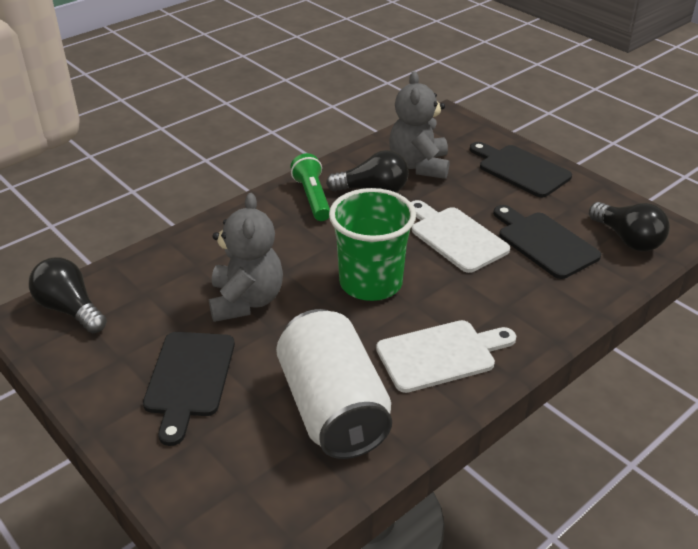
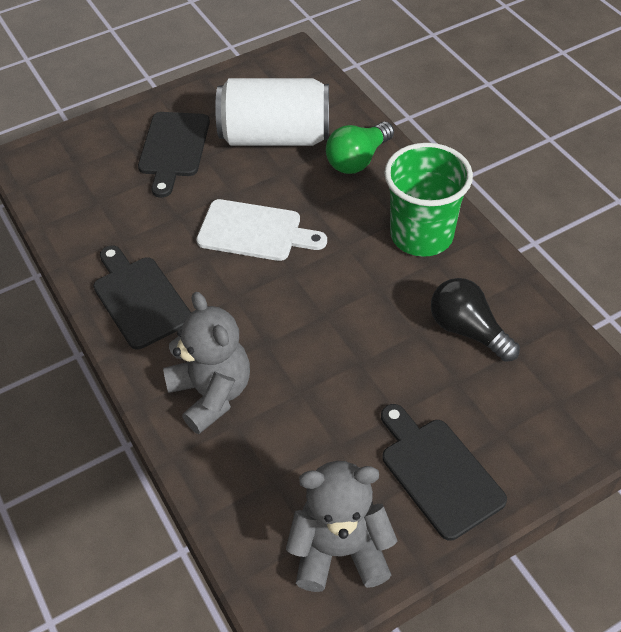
black light bulb: 3 -> 1
green flashlight: 1 -> 0
green light bulb: 0 -> 1
white cutting board: 2 -> 1

